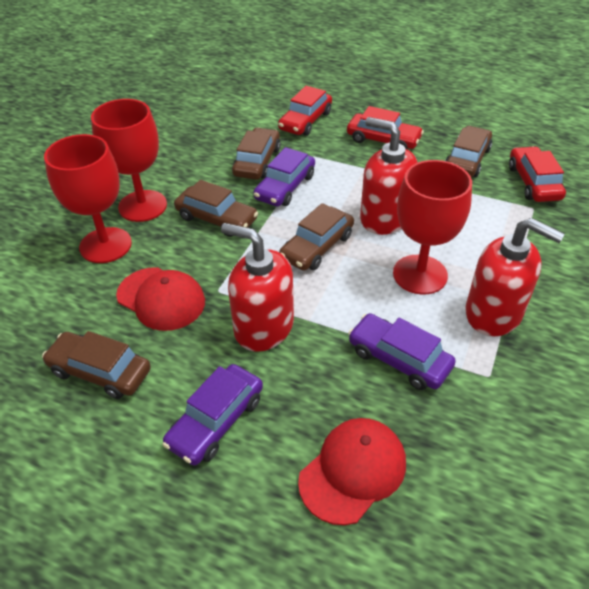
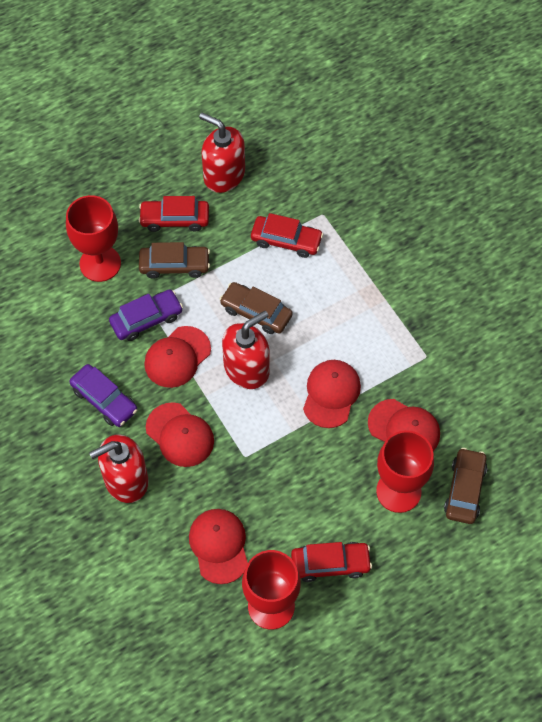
brown car: 5 -> 3
purple car: 3 -> 2
red cap: 2 -> 5

